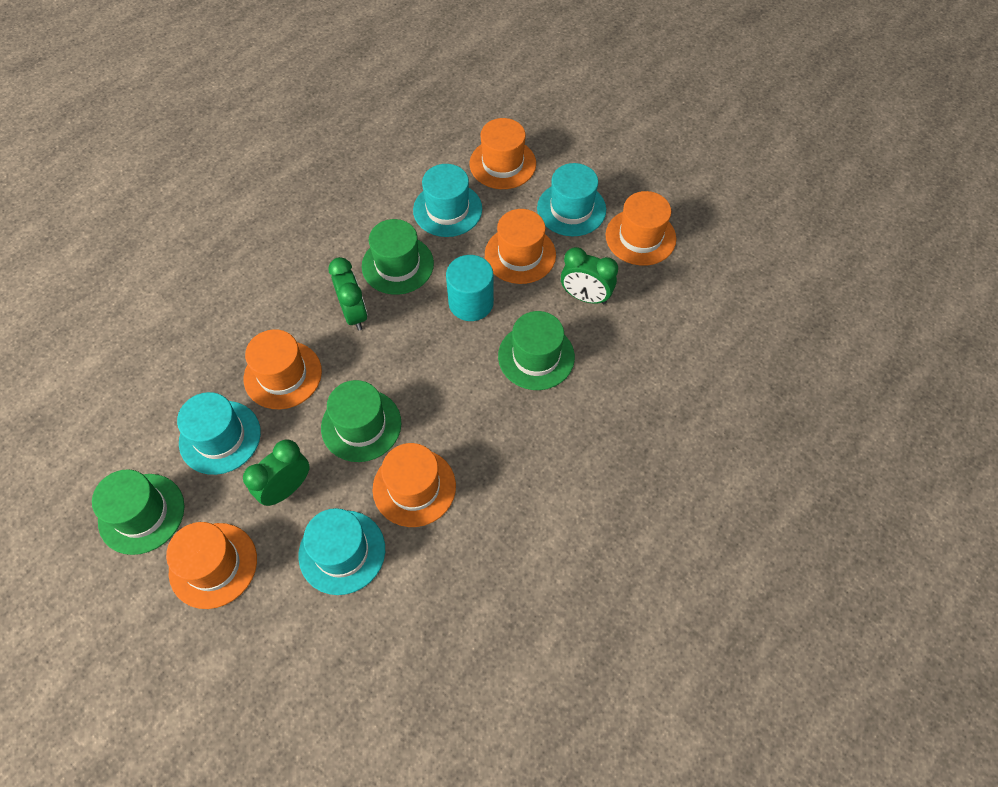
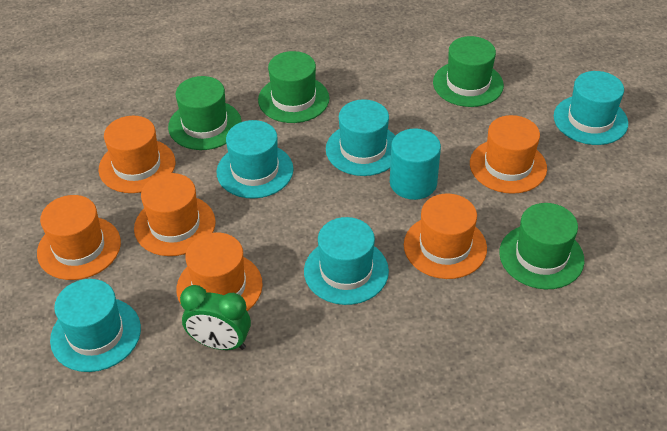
green clock: 3 -> 1
turquoise hat: 4 -> 5

